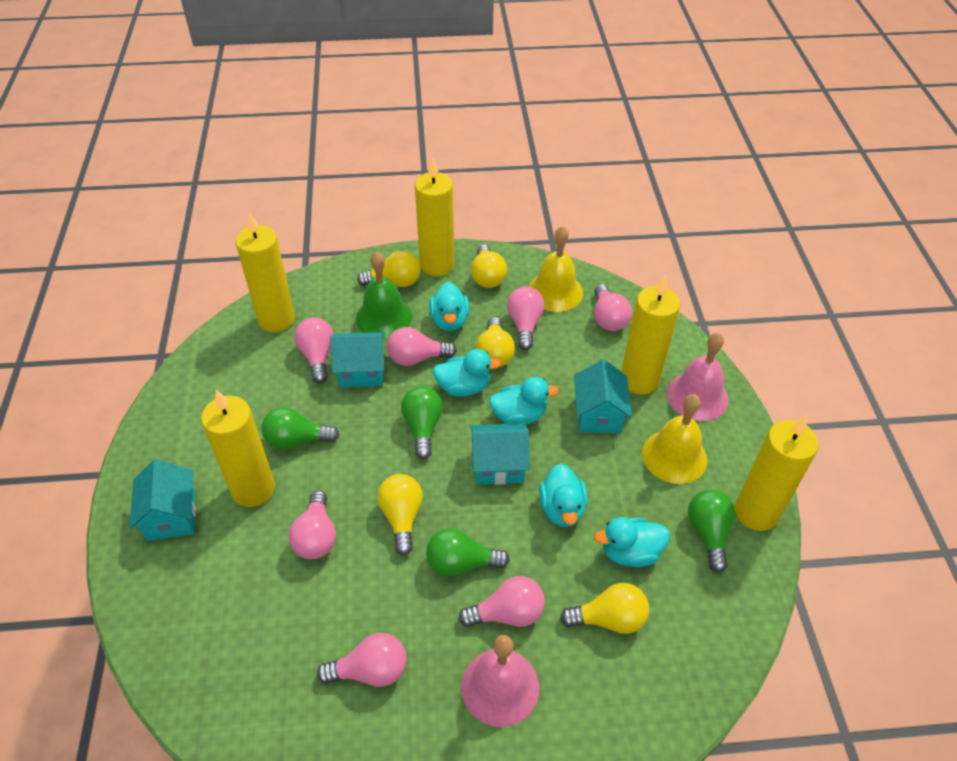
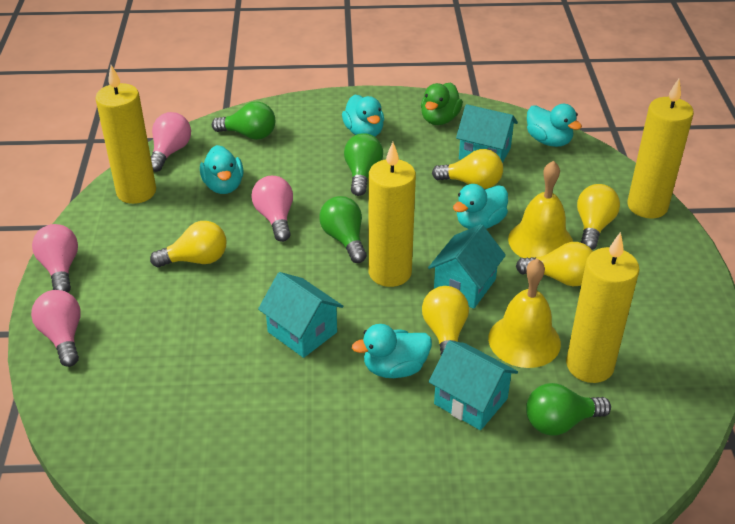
green bell: 1 -> 0
green duck: 0 -> 1
pink bell: 2 -> 0
pink light bulb: 7 -> 4
yellow candle: 5 -> 4

